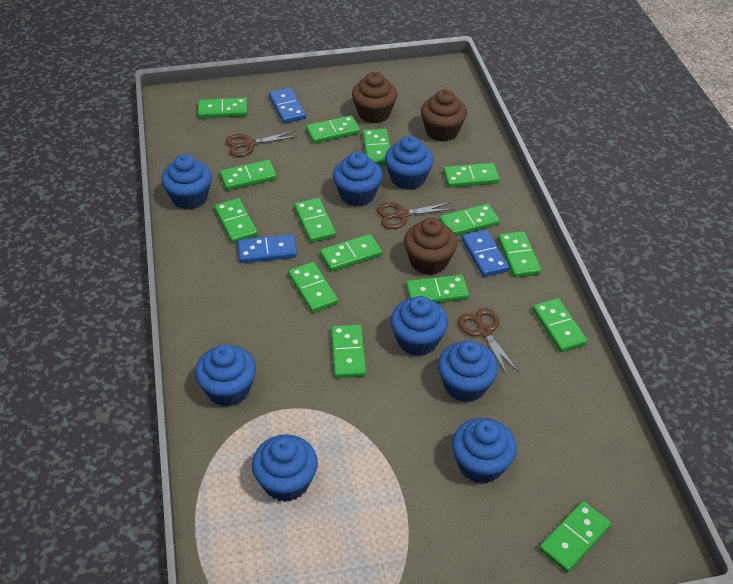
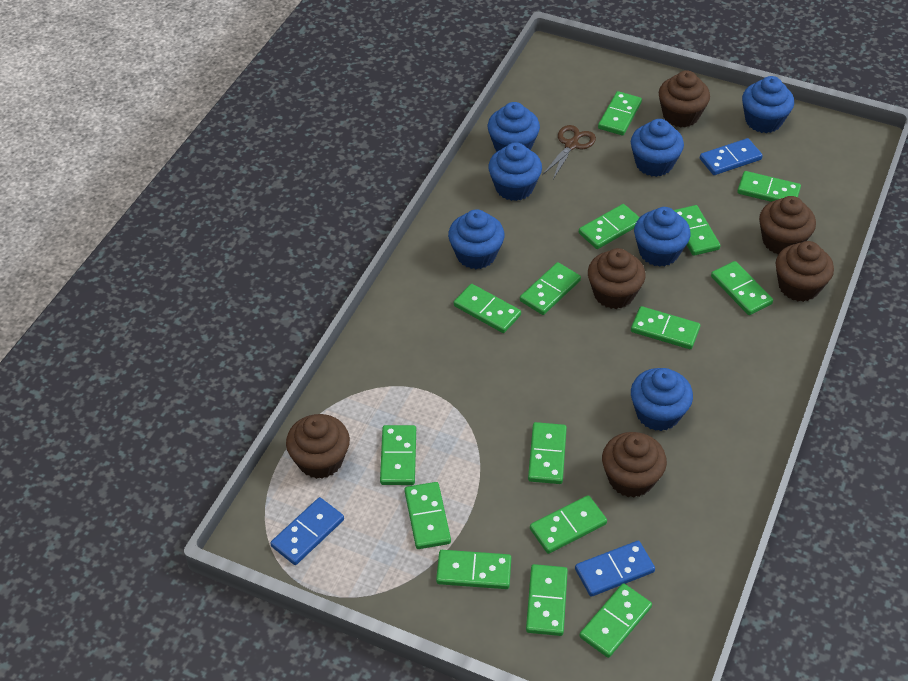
blue cupcake: 8 -> 7
brown cupcake: 3 -> 6
brown scissors: 3 -> 1

